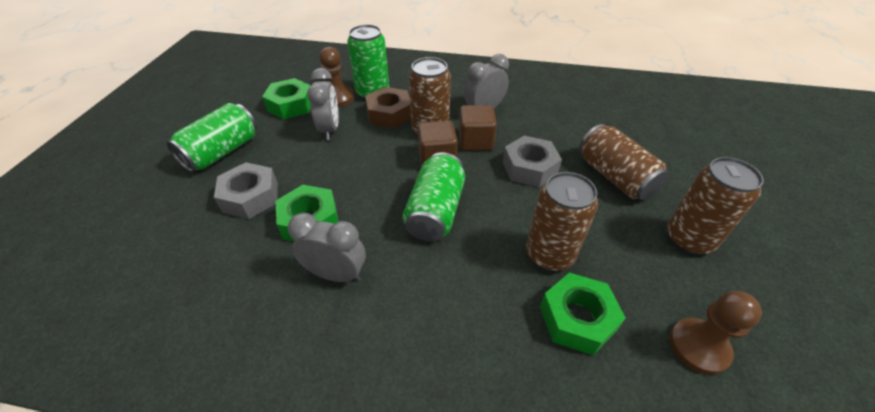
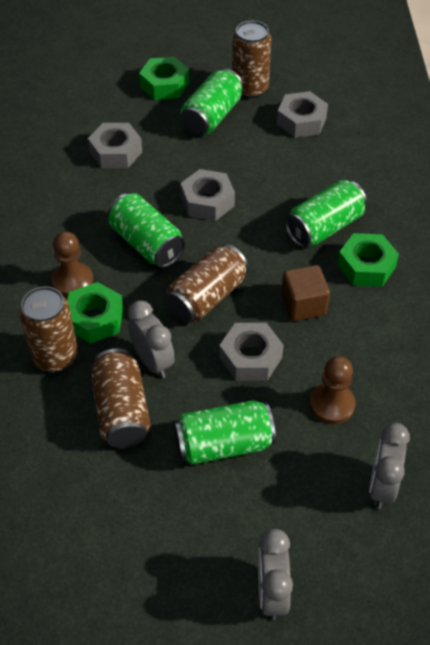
brown cube: 2 -> 1
brown nut: 1 -> 0
green can: 3 -> 4
grey nut: 2 -> 4

